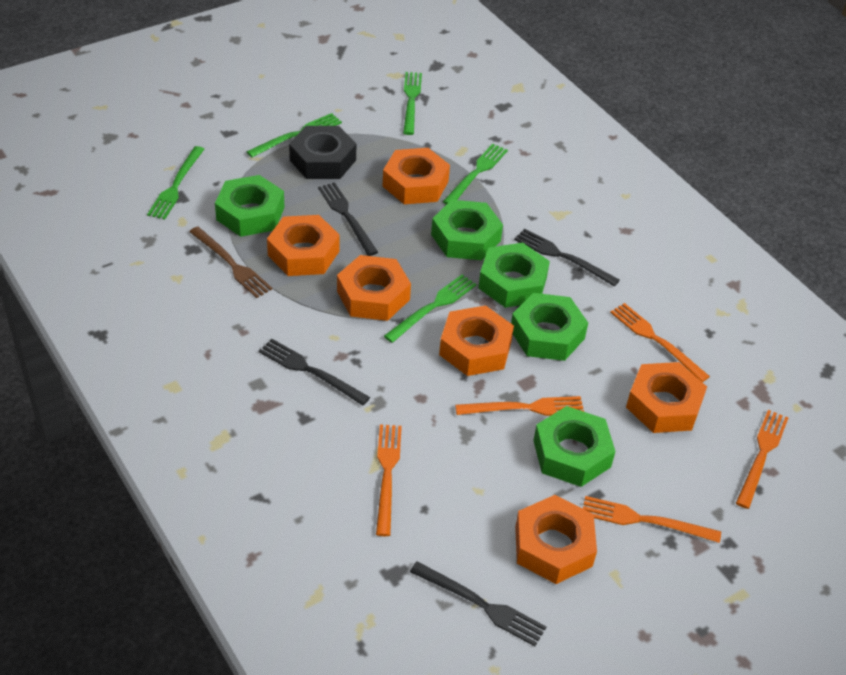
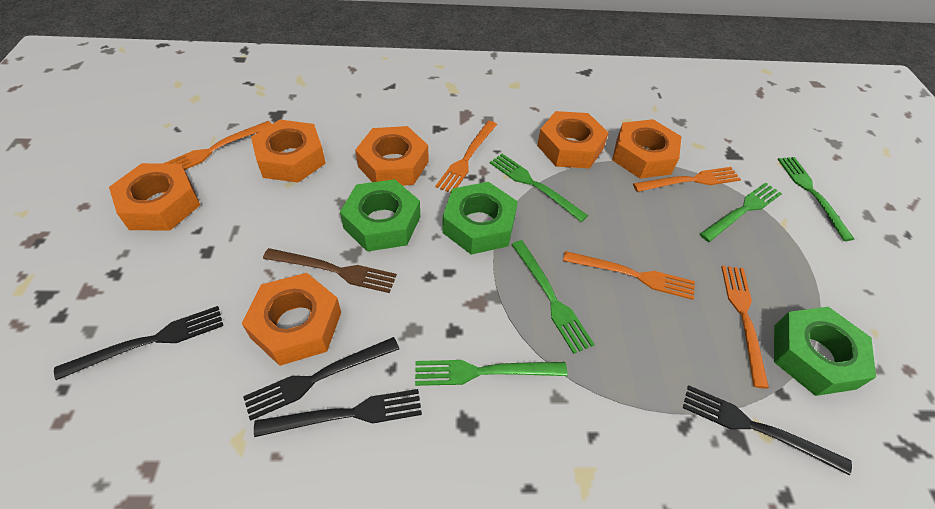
black nut: 1 -> 0
green nut: 5 -> 3

